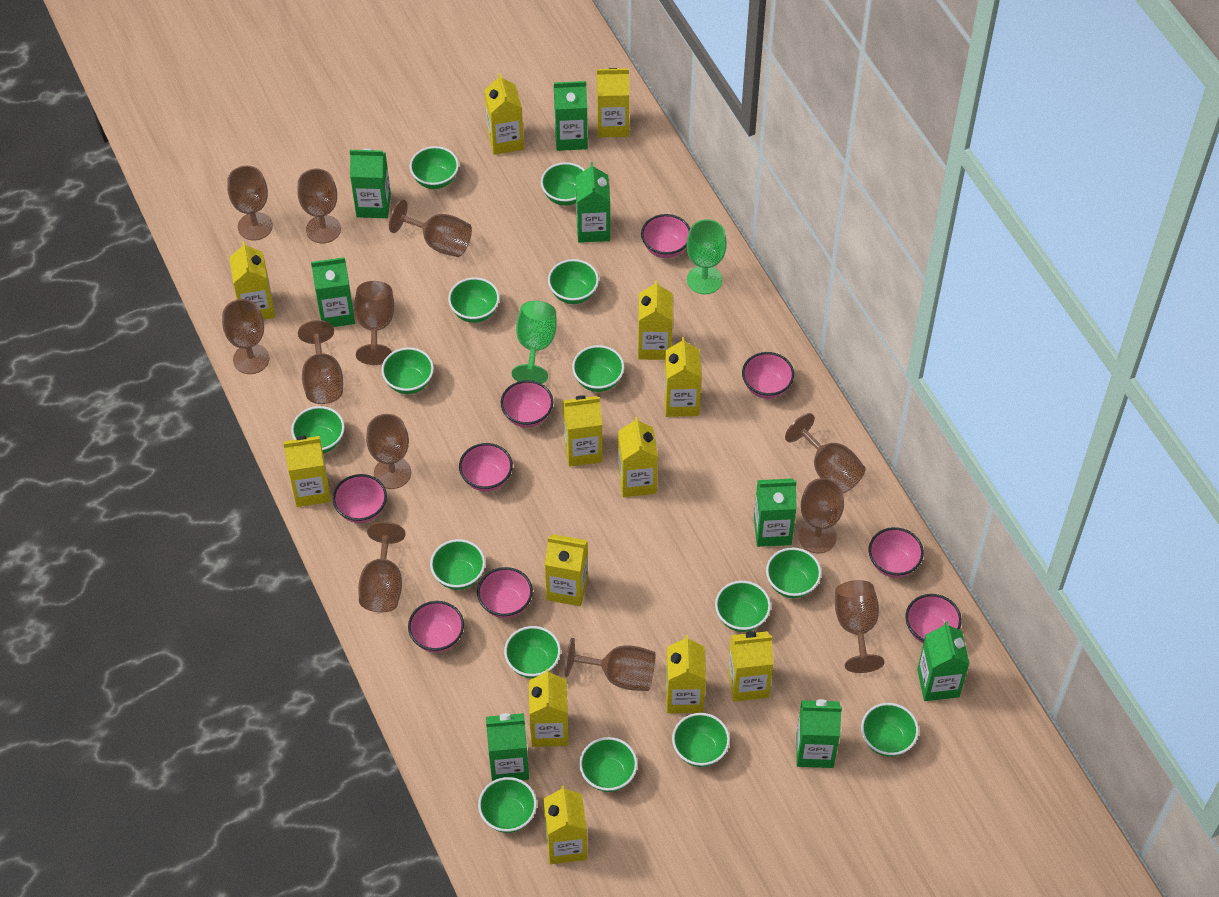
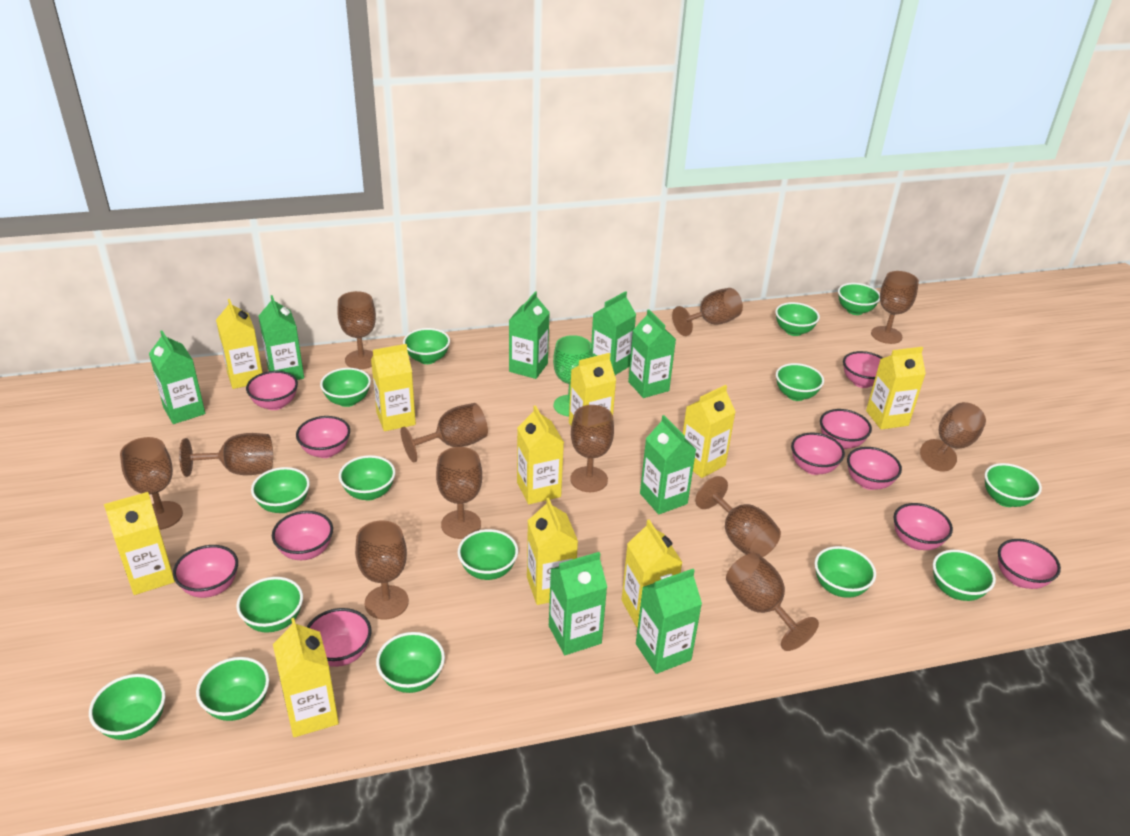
green goblet: 2 -> 1
pink bowl: 9 -> 11
yellow carton: 13 -> 10

